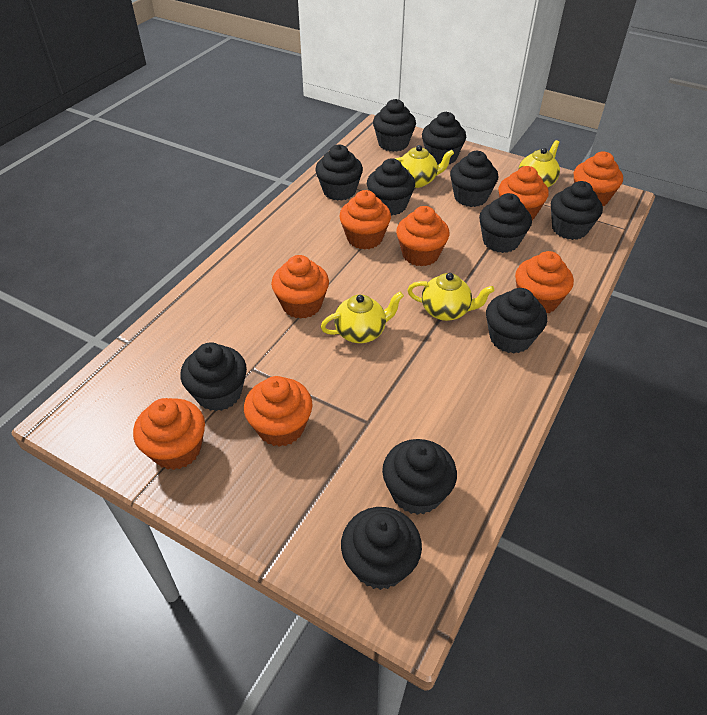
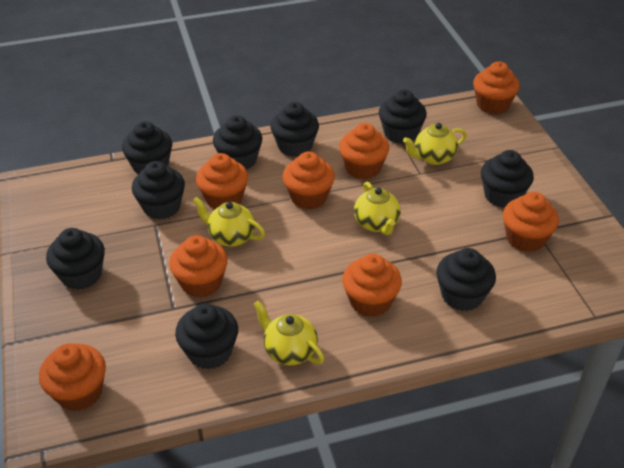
black cupcake: 11 -> 9

